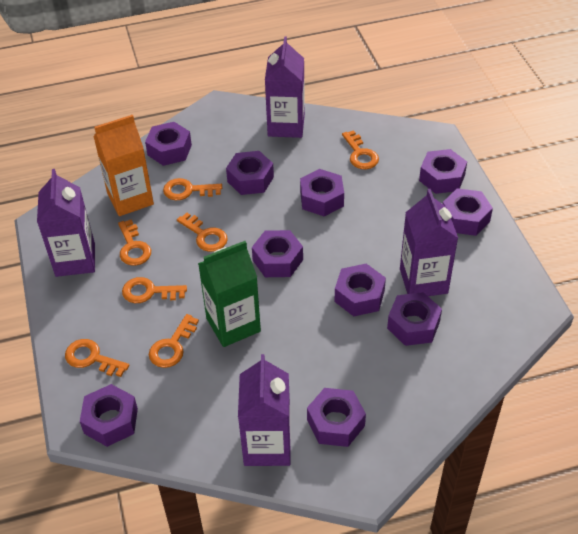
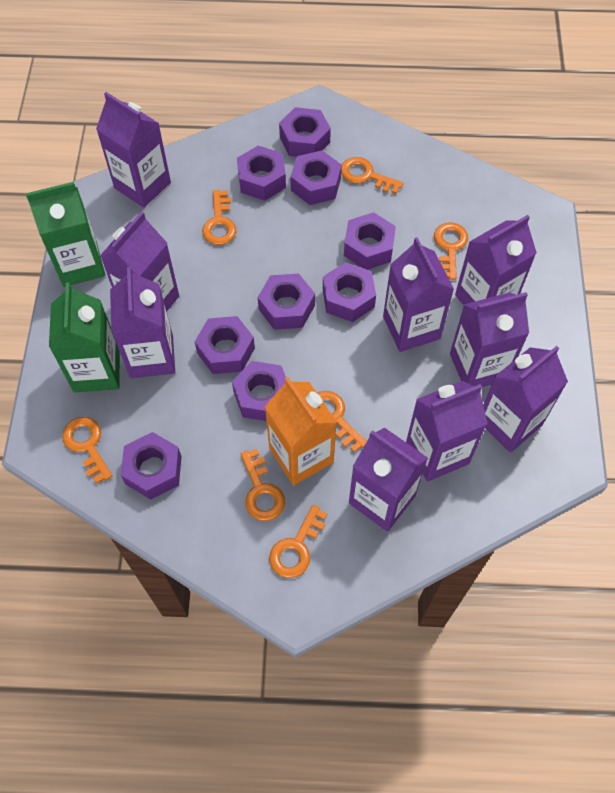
green carton: 1 -> 2
purple carton: 4 -> 9
purple nut: 10 -> 9

